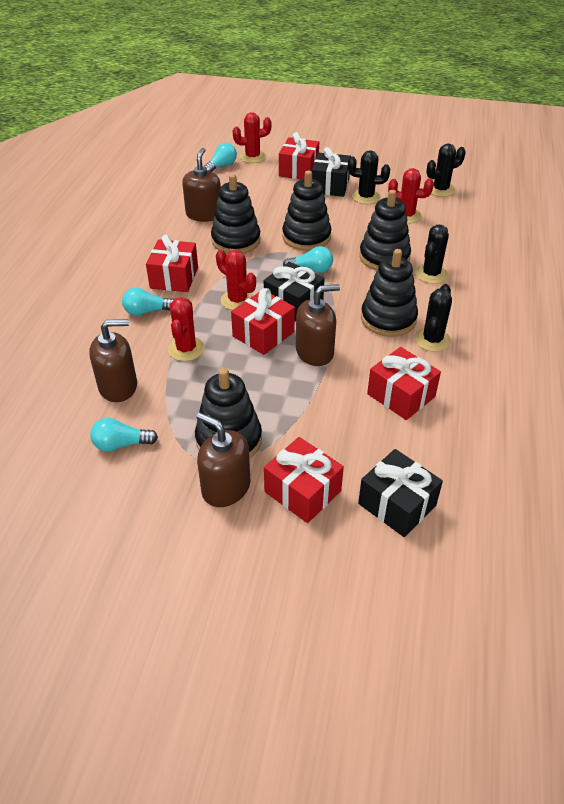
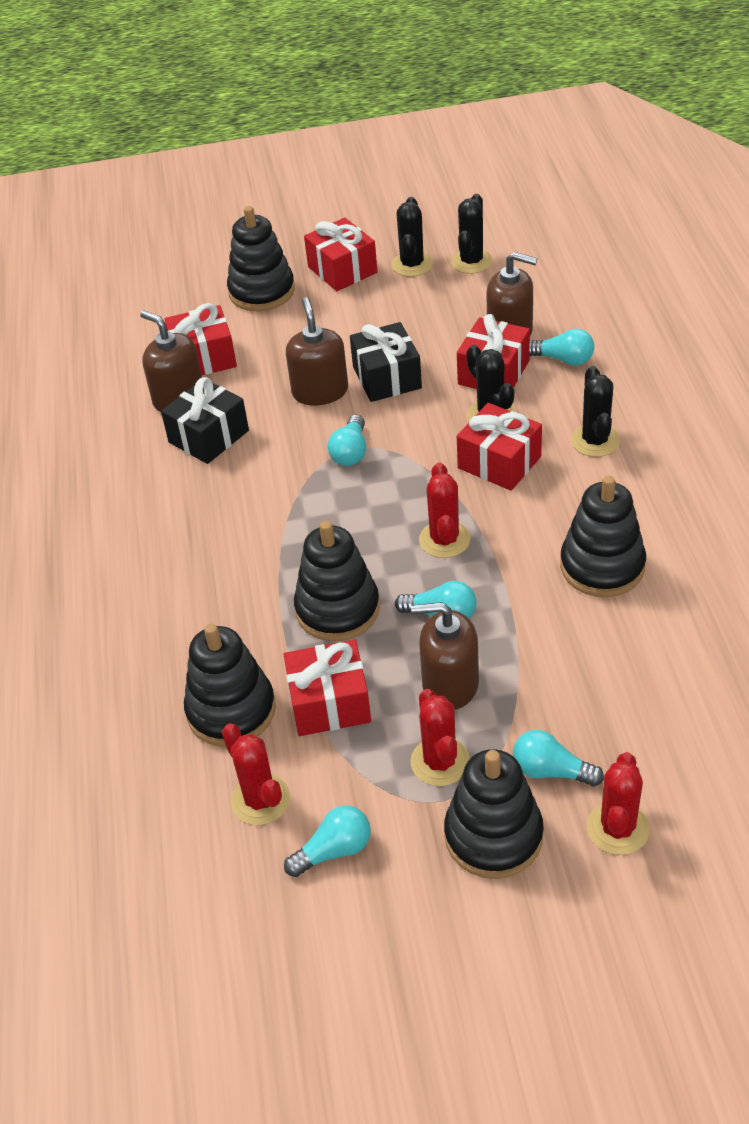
black gift: 3 -> 2
turquoise light bulb: 4 -> 5

